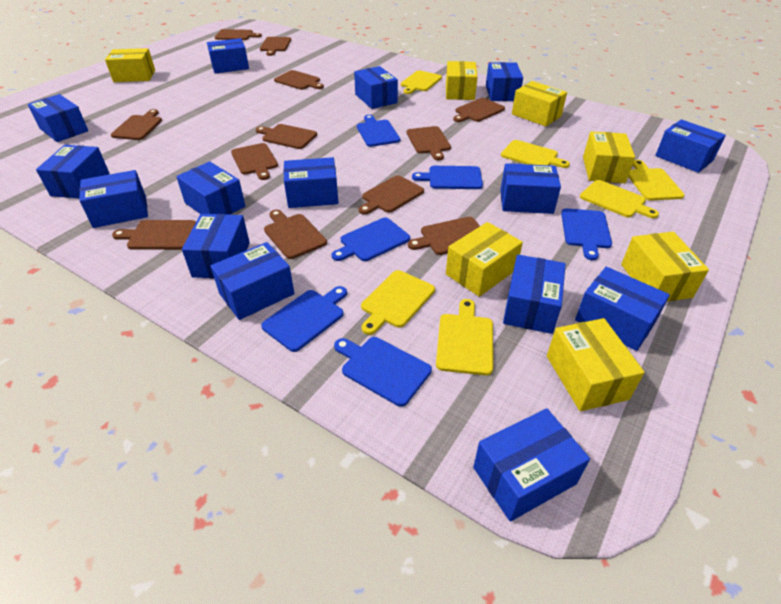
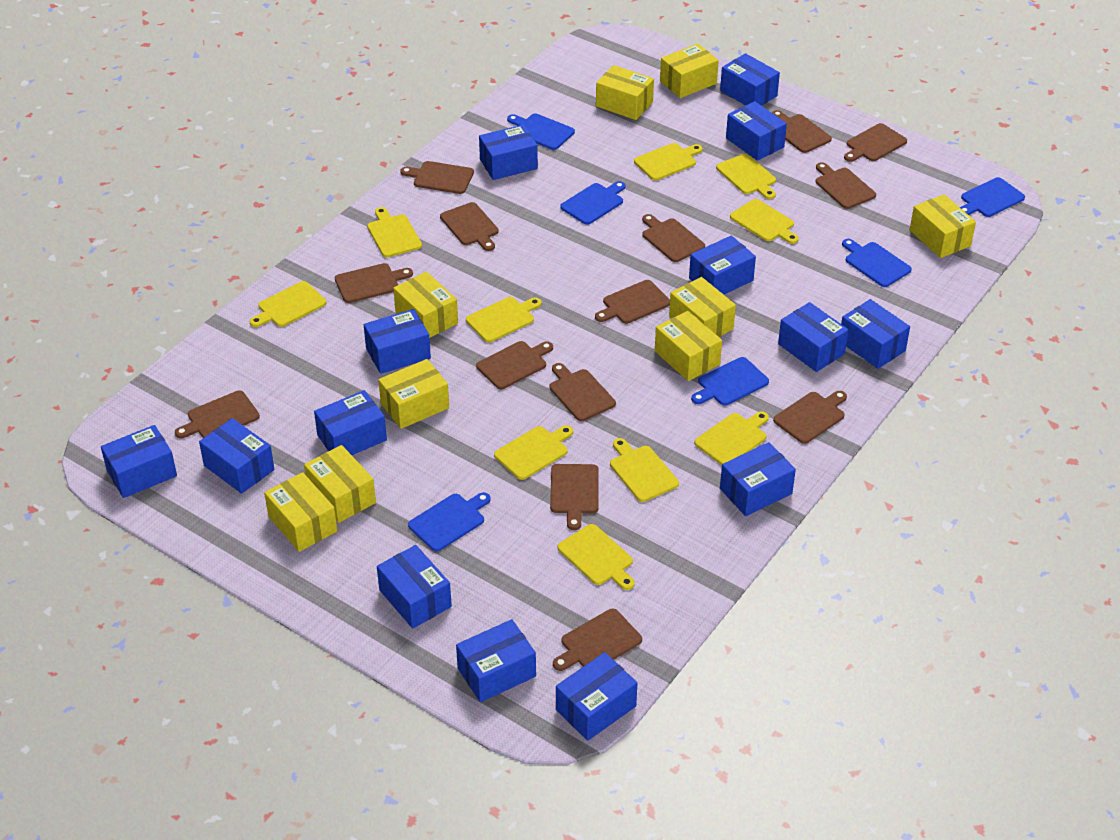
blue box: 15 -> 14
brown cutting board: 12 -> 14
yellow box: 7 -> 9
yellow cutting board: 6 -> 10

